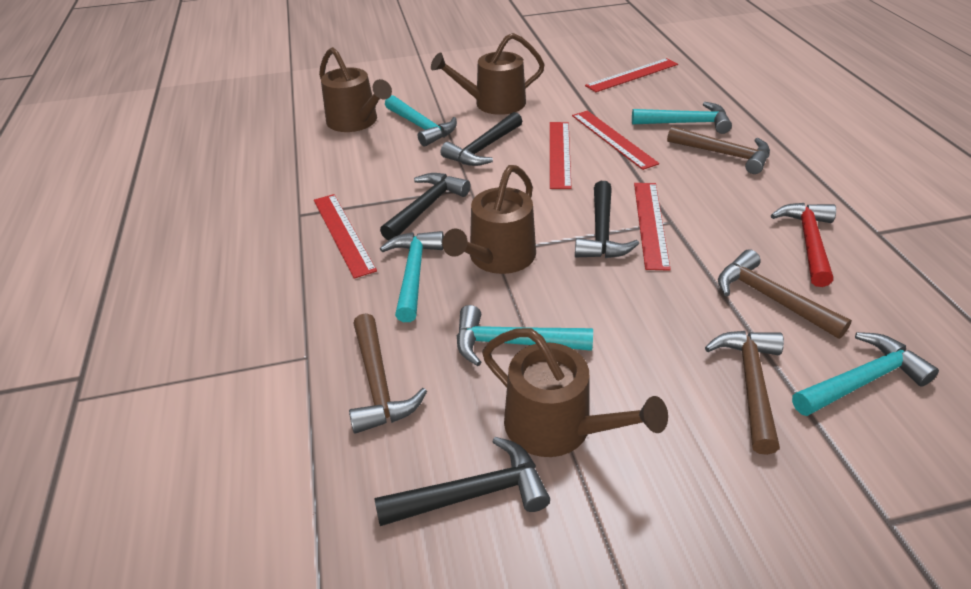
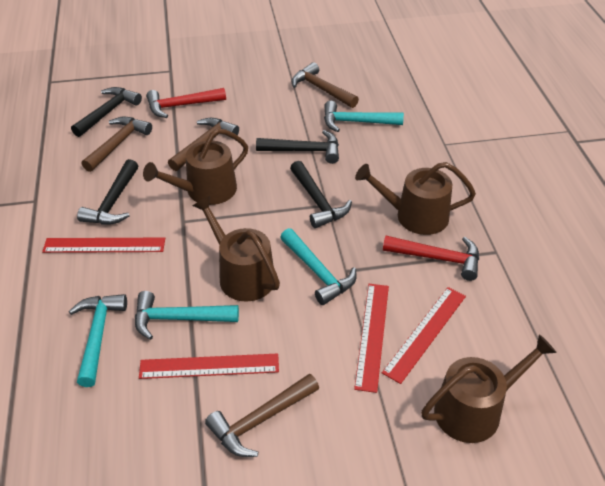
red hammer: 1 -> 2
red ruler: 5 -> 4
turquoise hammer: 5 -> 4

